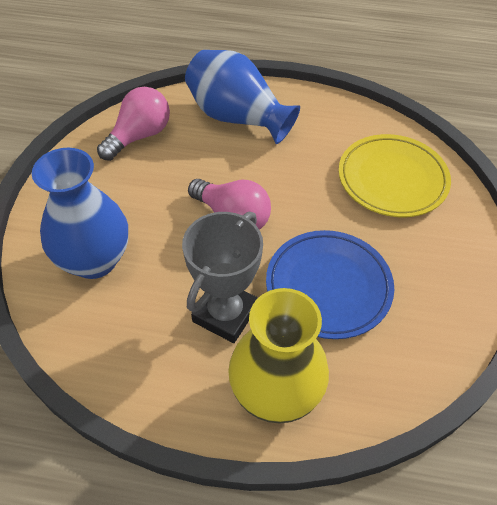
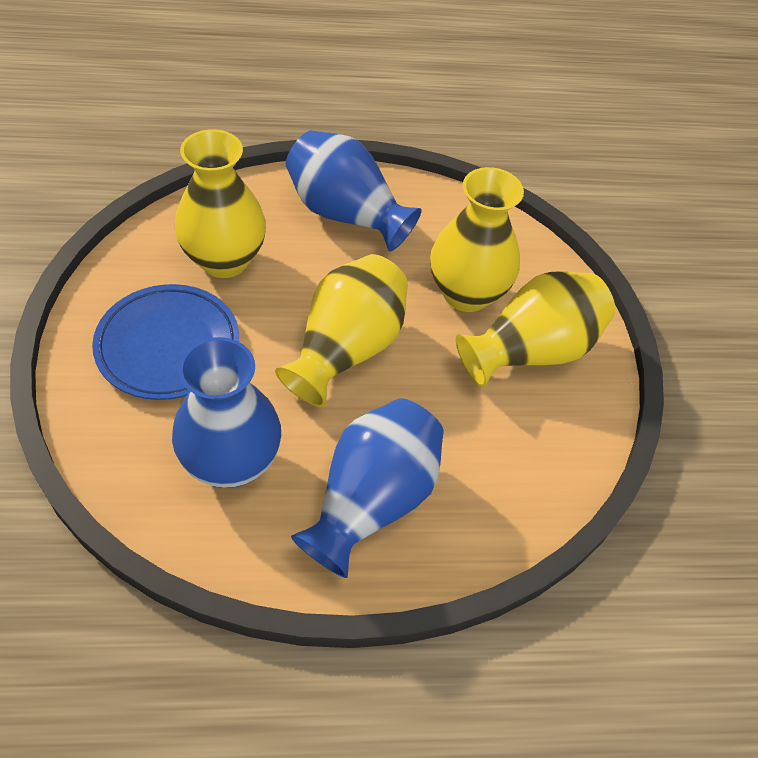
blue vase: 2 -> 3
grey trophy: 1 -> 0
pink light bulb: 2 -> 0
yellow plate: 1 -> 0
yellow vase: 1 -> 4

